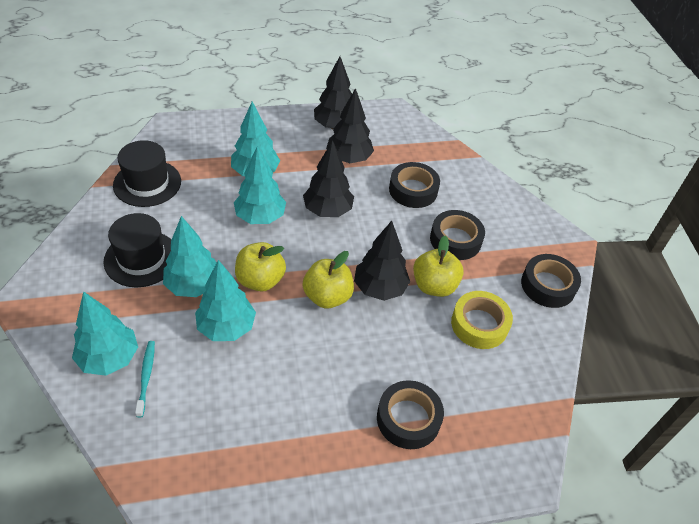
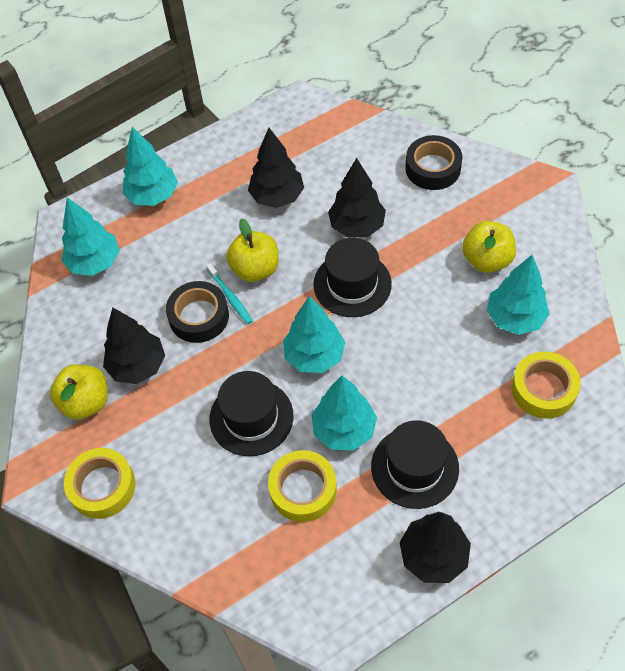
black hat: 2 -> 3
black tape: 4 -> 2
yellow tape: 1 -> 3

